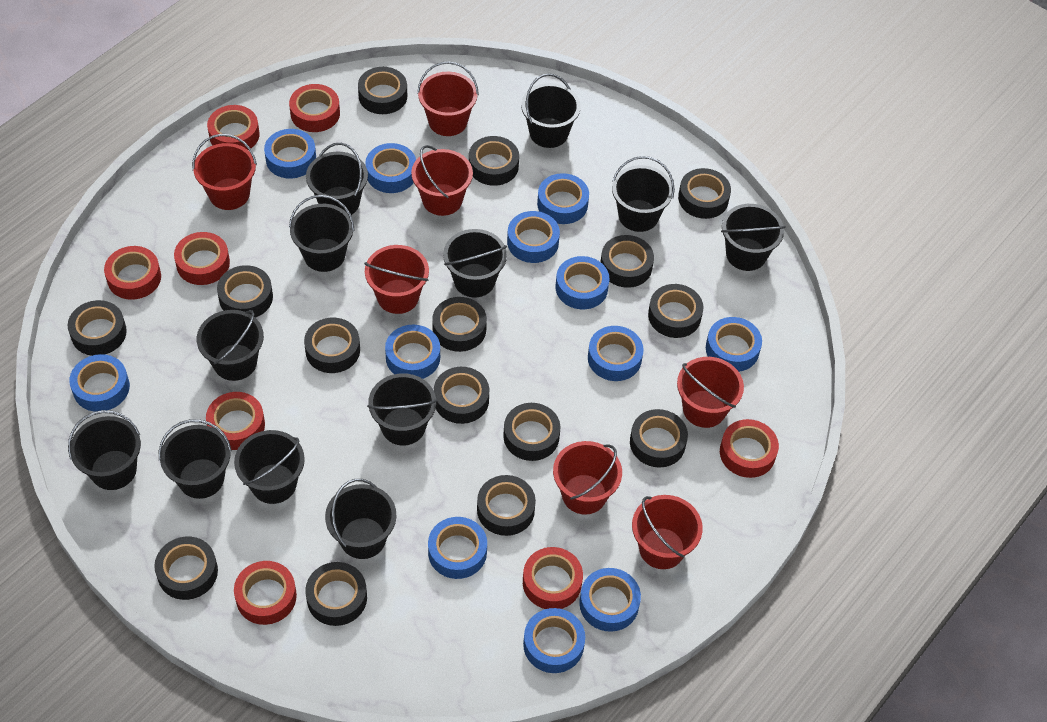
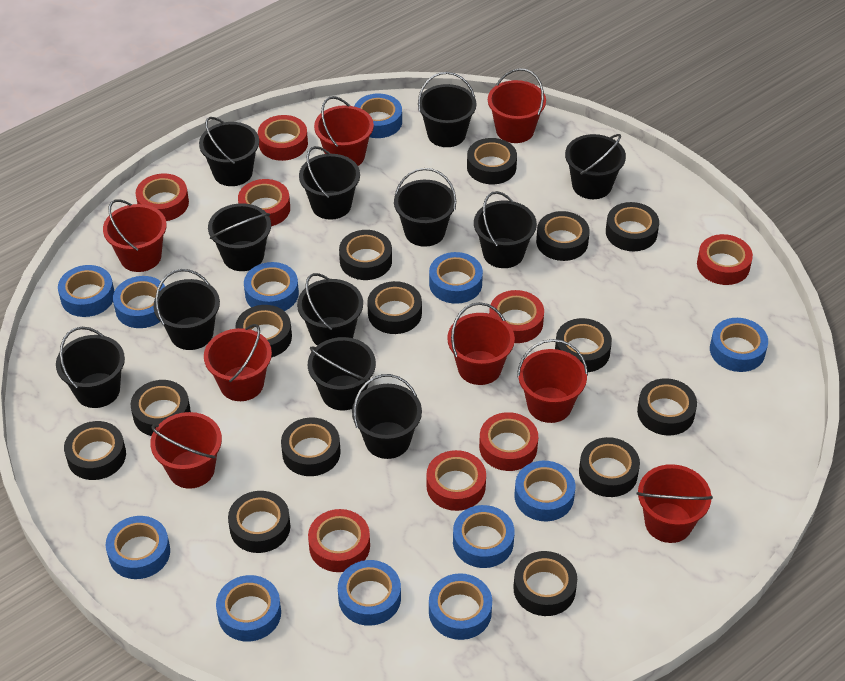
black tape: 15 -> 14
red bucket: 7 -> 8

